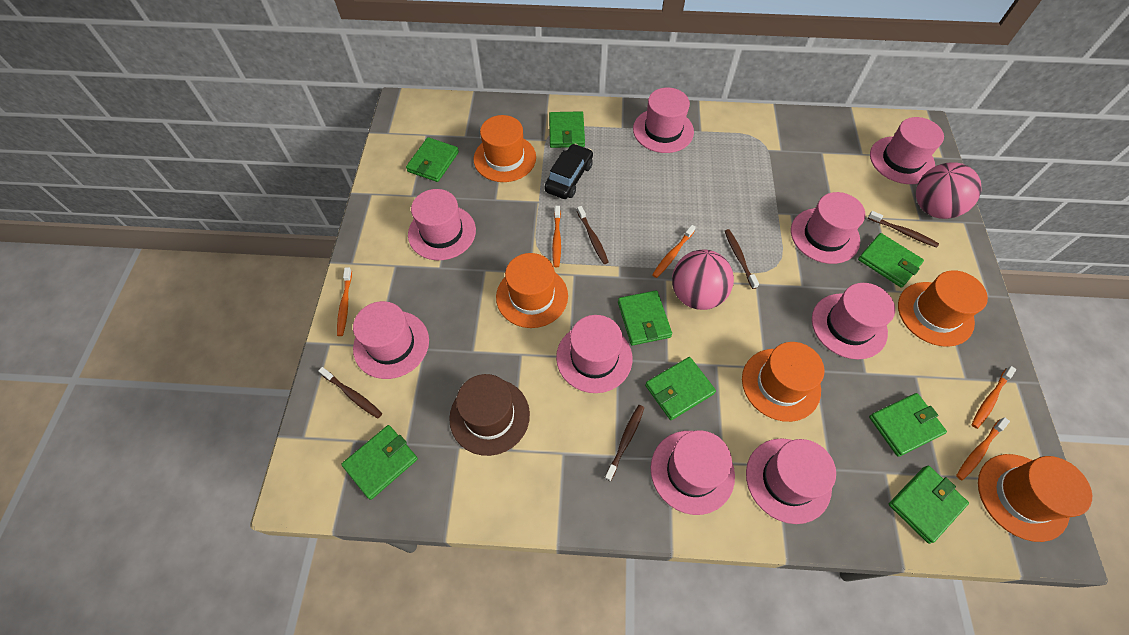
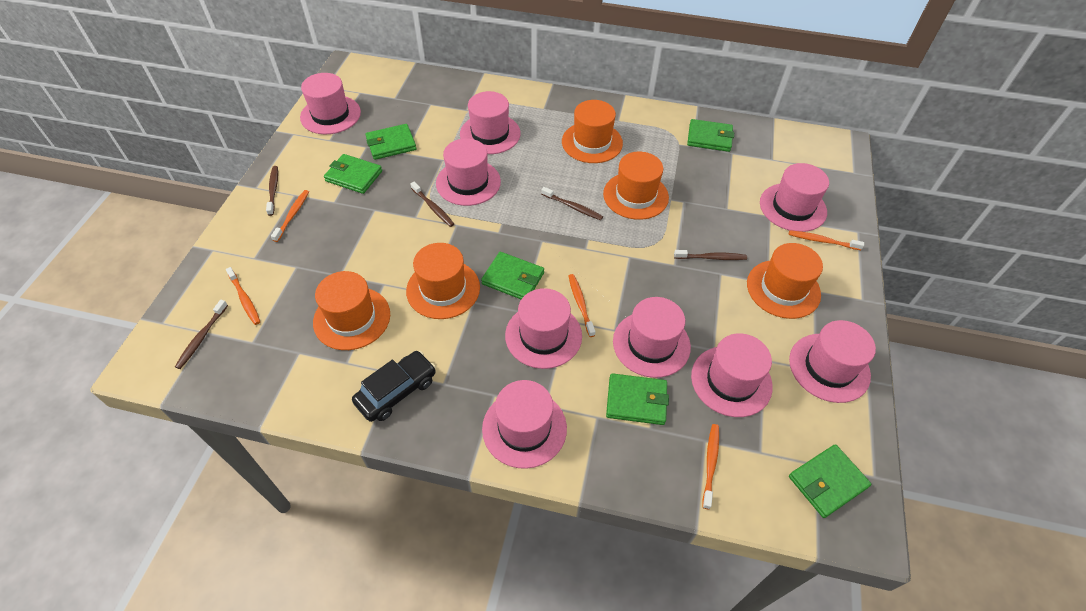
brown hat: 1 -> 0
green wallet: 8 -> 6
pink ball: 2 -> 0

